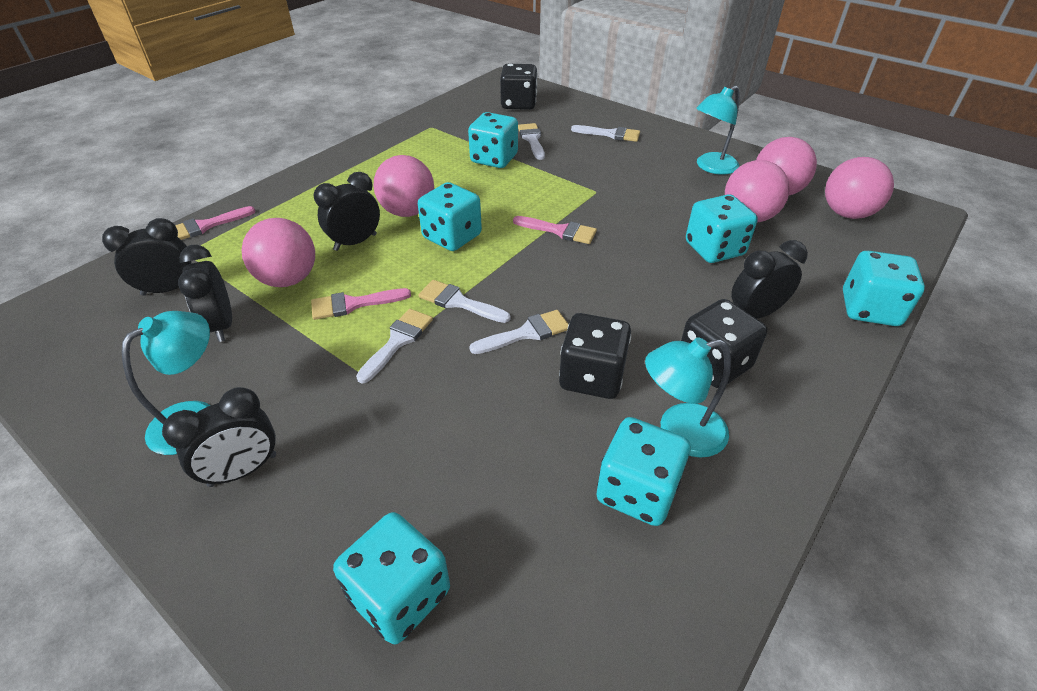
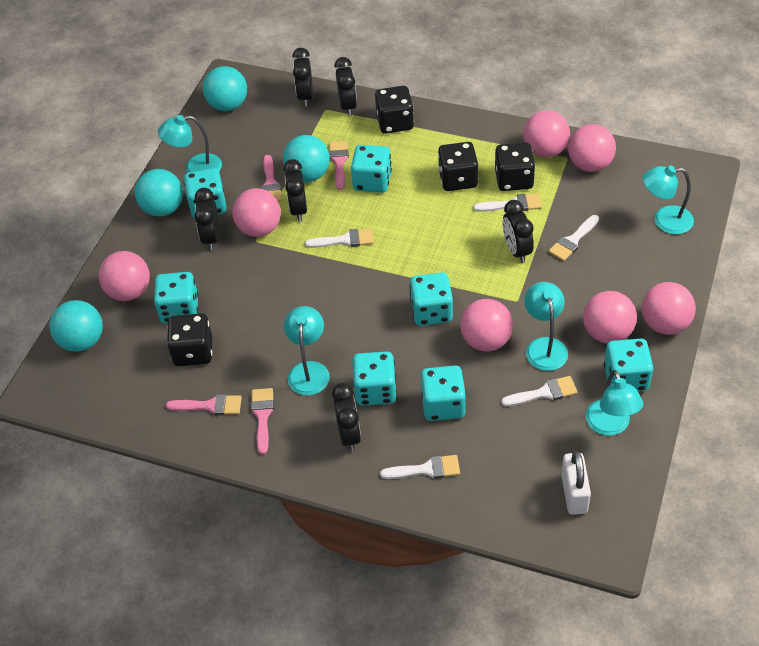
black clock: 5 -> 6
black dice: 3 -> 4
pink ball: 5 -> 7
pink brush: 3 -> 4
turquoise ball: 0 -> 4
turquoise dice: 6 -> 7
turquoise lamp: 3 -> 5
white padlock: 0 -> 1

